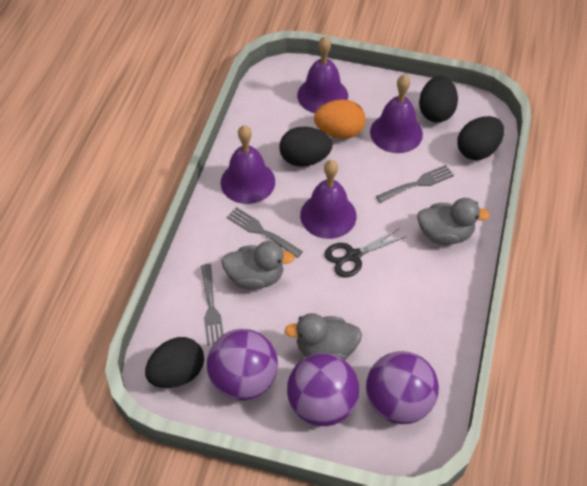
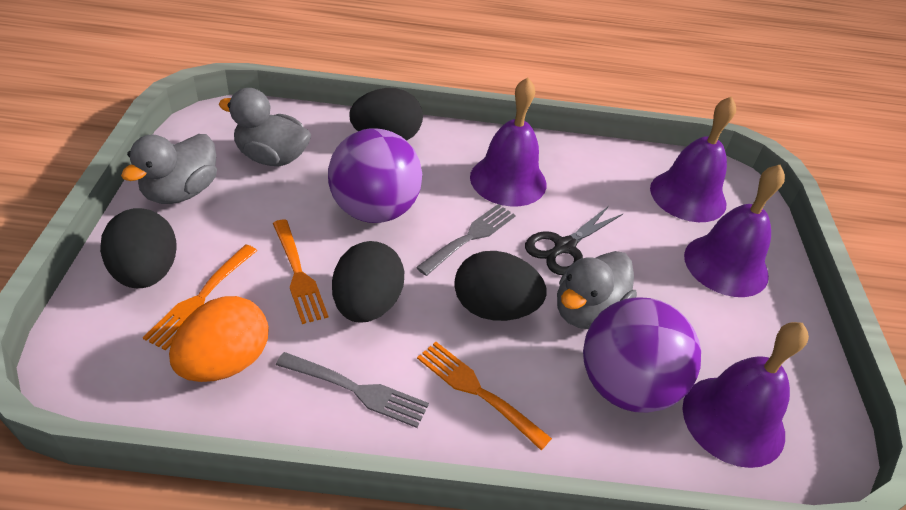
grey fork: 3 -> 2
orange fork: 0 -> 3
purple ball: 3 -> 2

